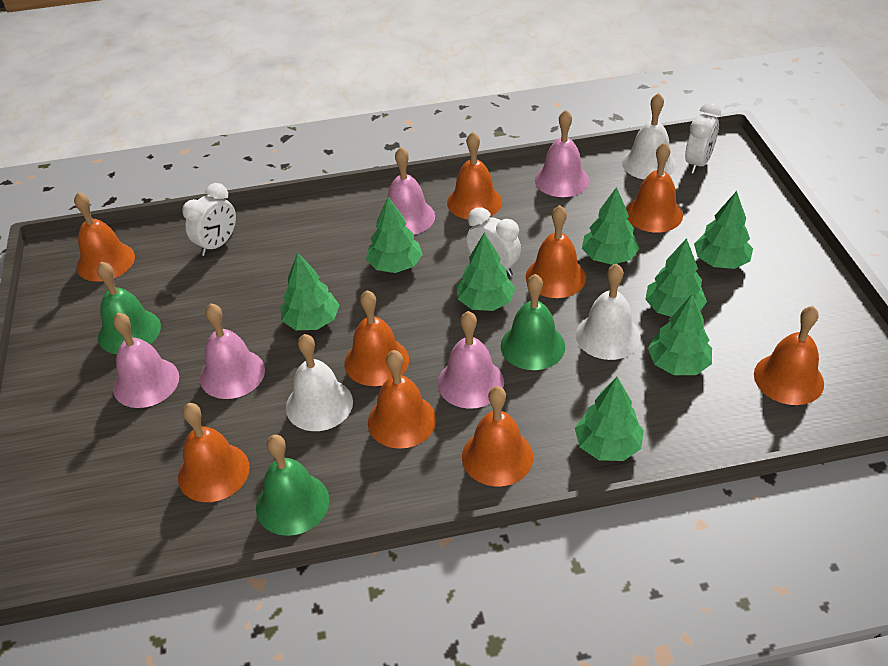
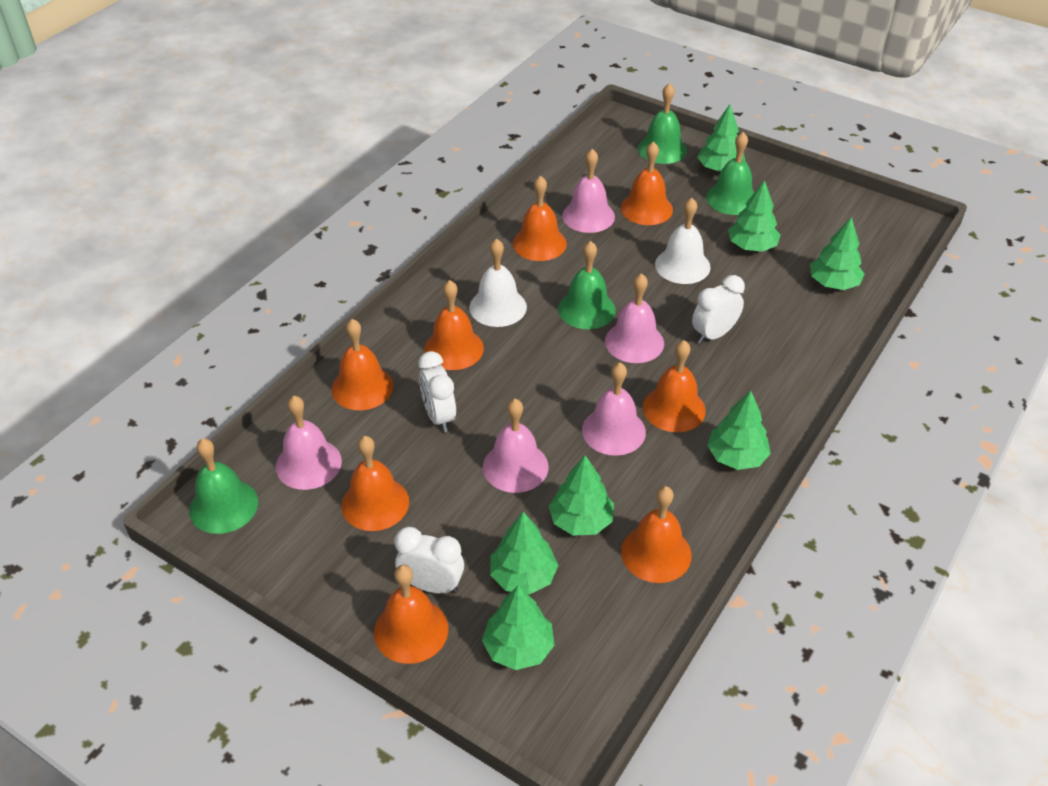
green bell: 3 -> 4
green tree: 8 -> 7
orange bell: 9 -> 8
white bell: 3 -> 2

